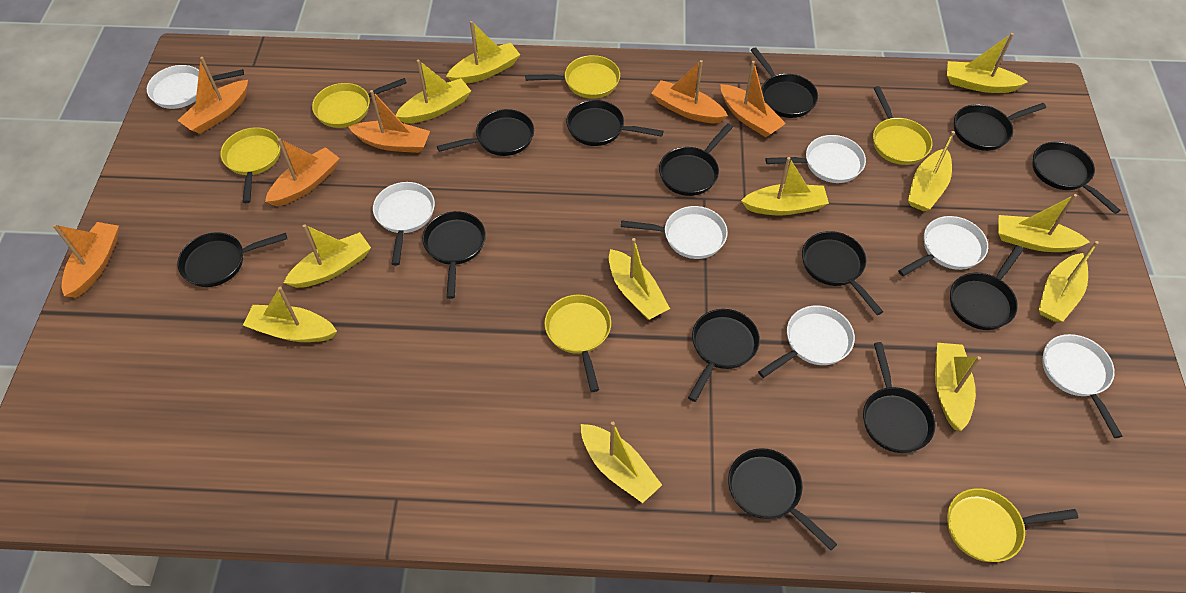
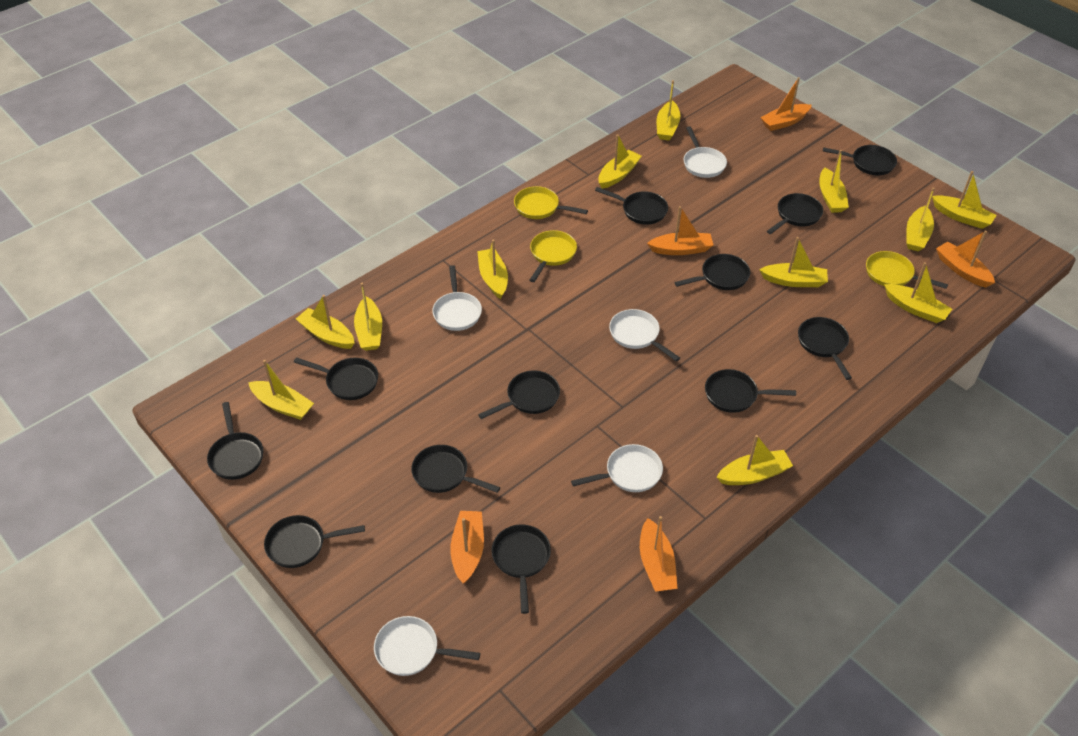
black pan: 13 -> 12
orange boat: 6 -> 5
white pan: 7 -> 5
yellow pan: 6 -> 3

